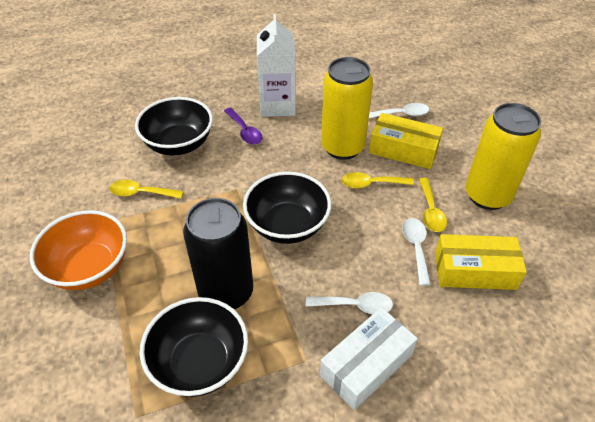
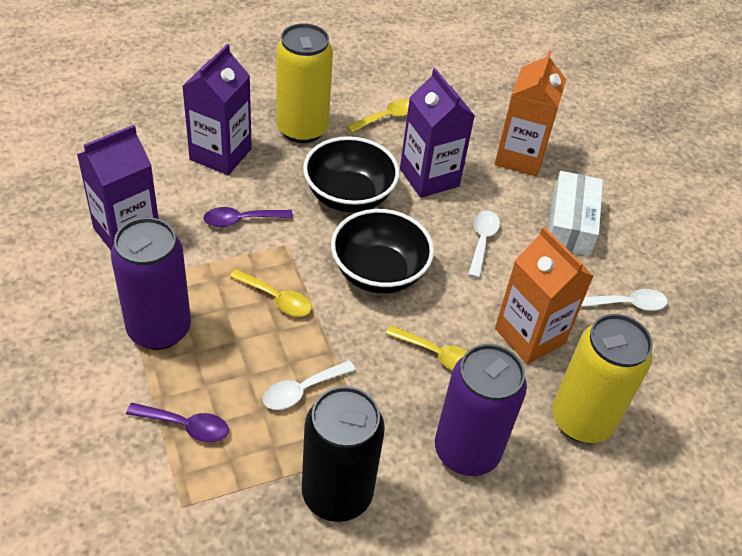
black bowl: 3 -> 2
orange bowl: 1 -> 0
orange carton: 0 -> 2
purple can: 0 -> 2
purple carton: 0 -> 3
purple spoon: 1 -> 2
white carton: 1 -> 0
yellow box: 2 -> 0

